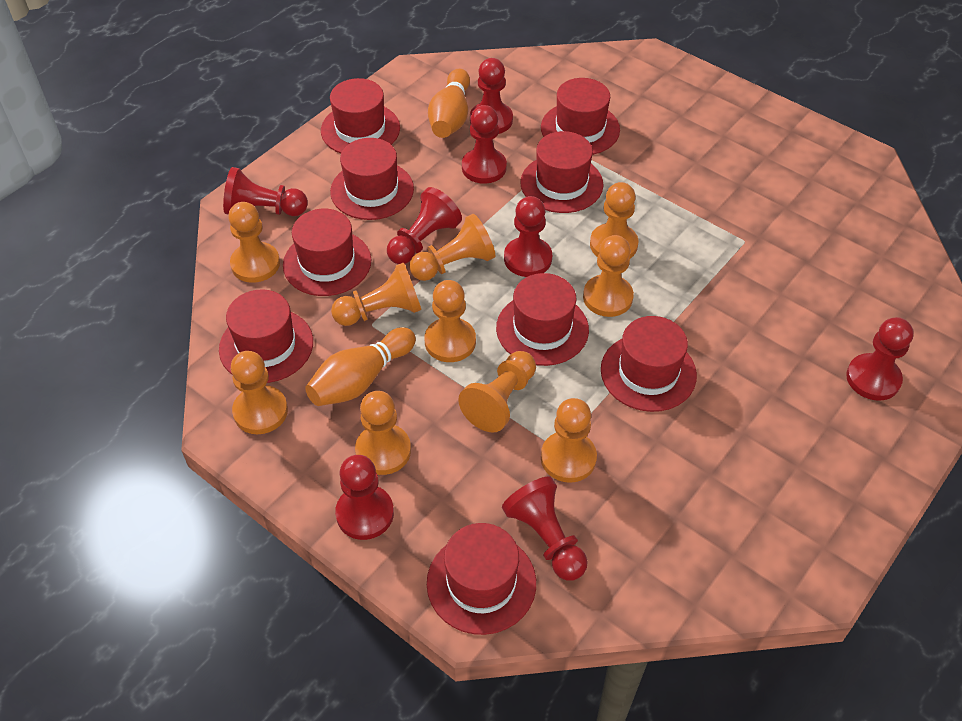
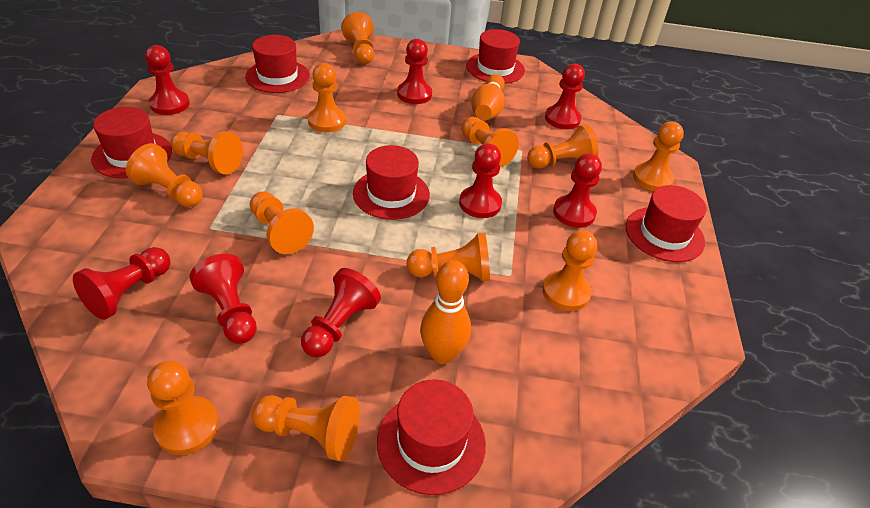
orange pawn: 10 -> 12
red hat: 9 -> 6

